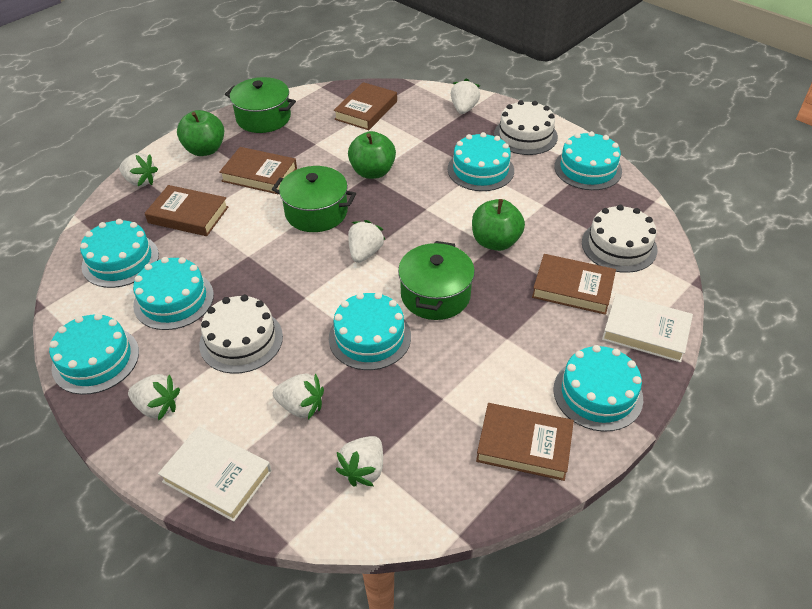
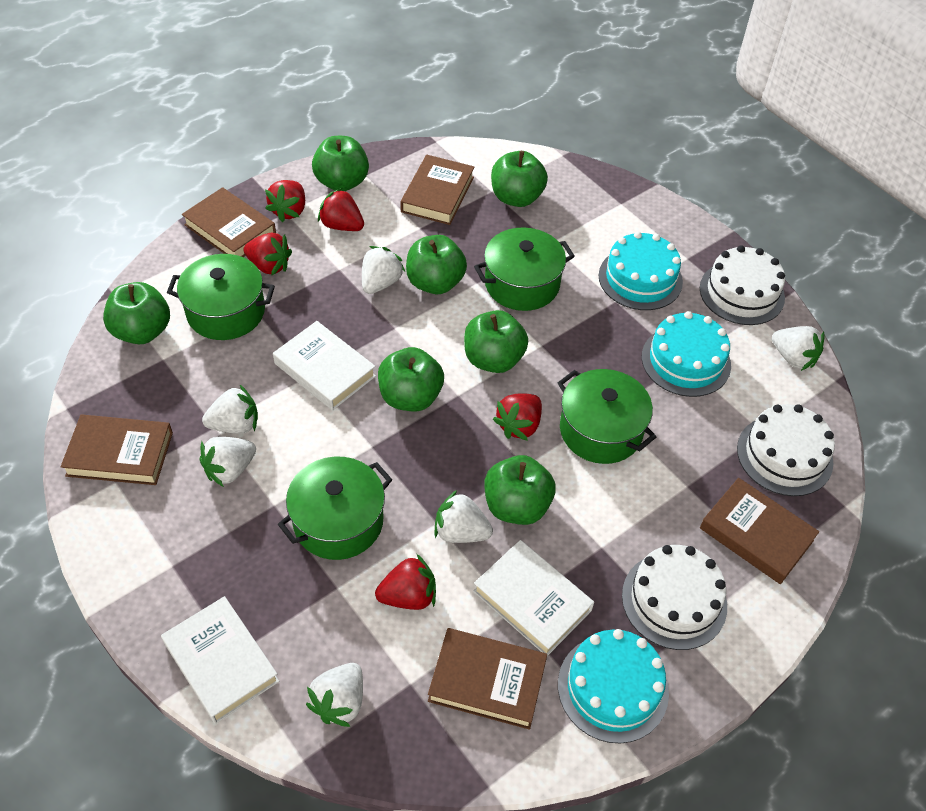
green apple: 3 -> 7
green pot: 3 -> 4
red strawberry: 0 -> 5
turquoise cake: 7 -> 3
white book: 2 -> 3

